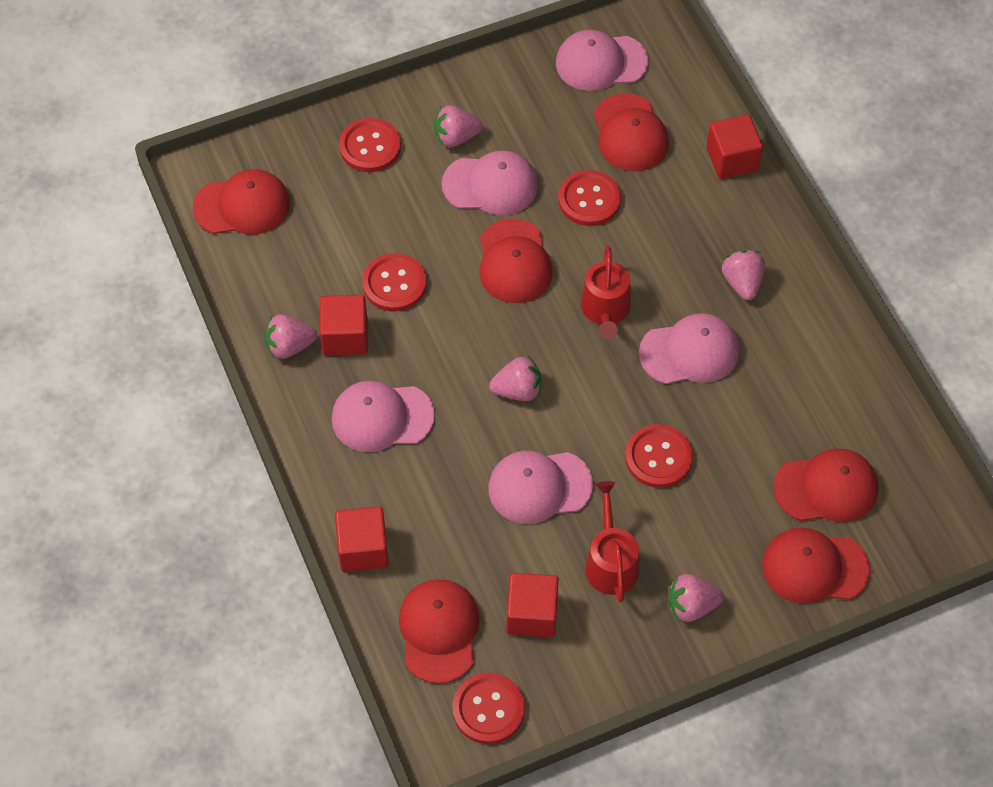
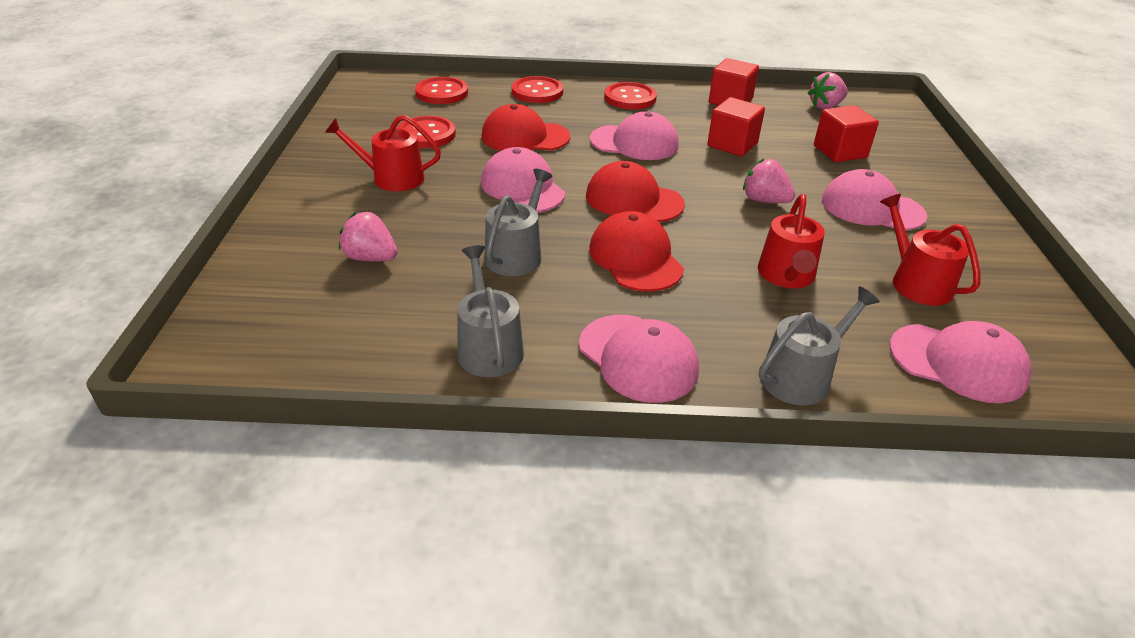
grey watering can: 0 -> 3
pink strawberry: 5 -> 3
red button: 5 -> 4
red cap: 6 -> 3
red cube: 4 -> 3
red watering can: 2 -> 3

